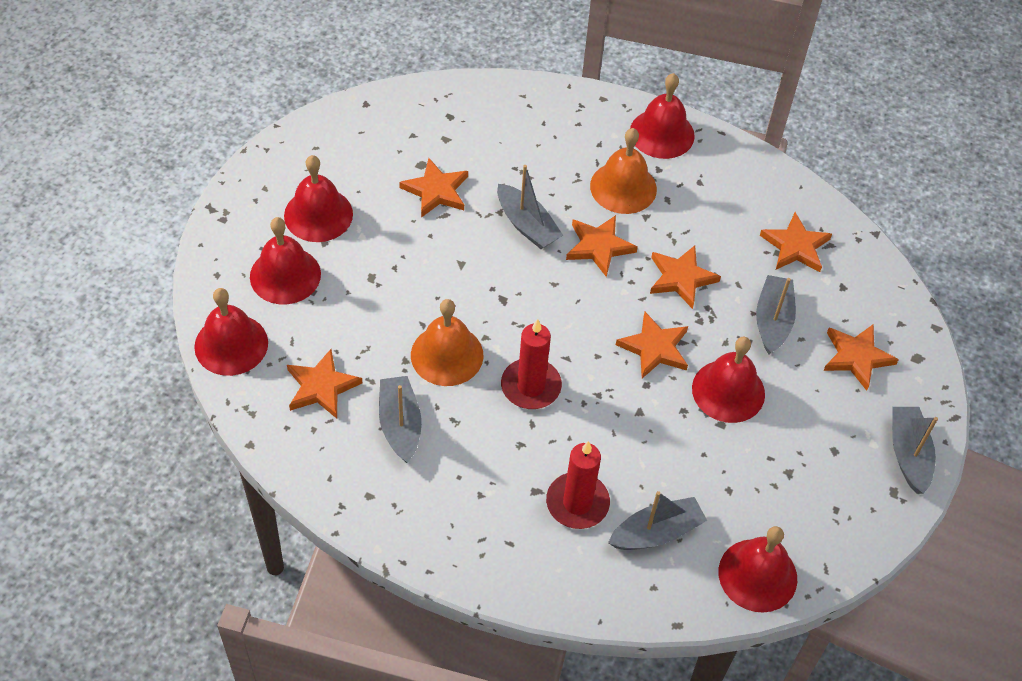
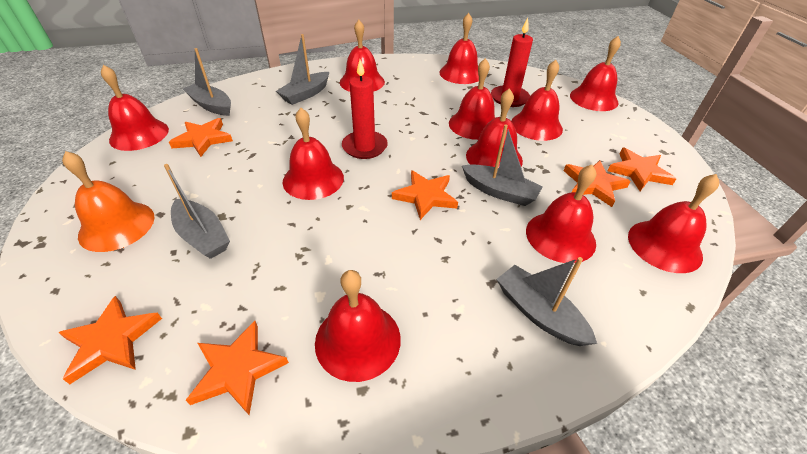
orange bell: 2 -> 1
orange star: 7 -> 6
red bell: 6 -> 11

